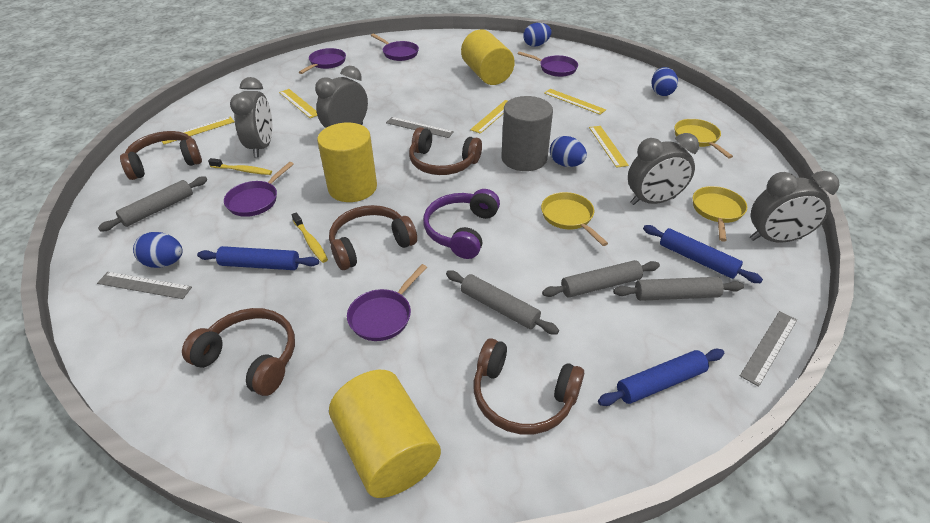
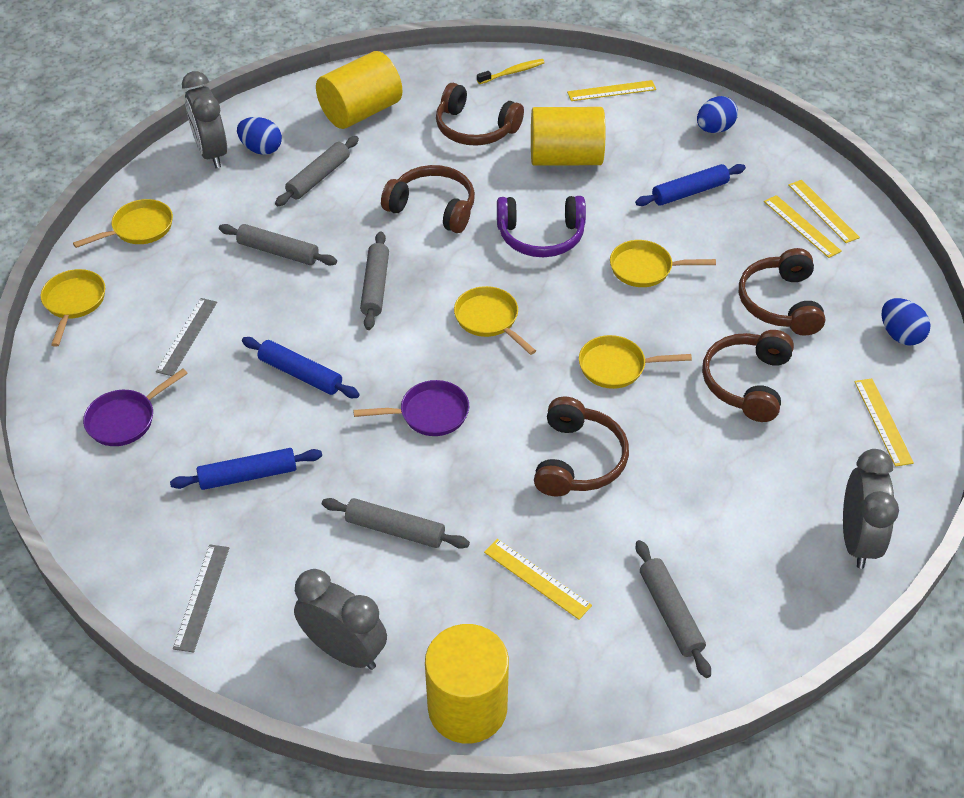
blue egg: 4 -> 3
grey clock: 4 -> 3
grey cylinder: 1 -> 0
grey rolling pin: 4 -> 5
grey ruler: 3 -> 2
purple pan: 5 -> 2
yellow pan: 3 -> 5
yellow toothbrush: 2 -> 1

